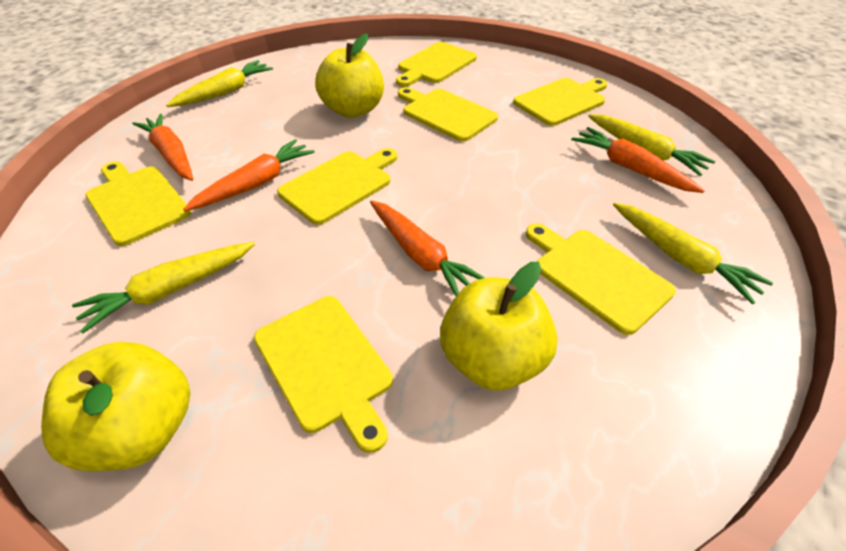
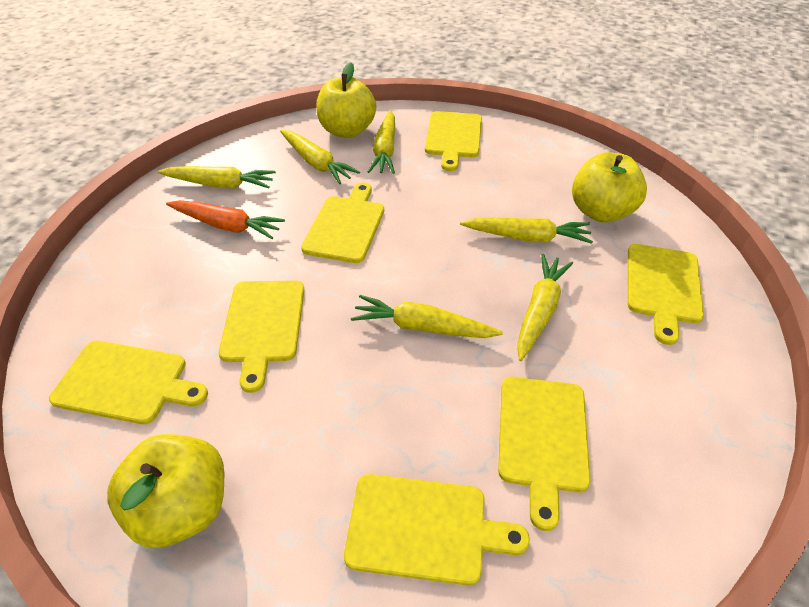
orange carrot: 4 -> 1
yellow carrot: 4 -> 6

